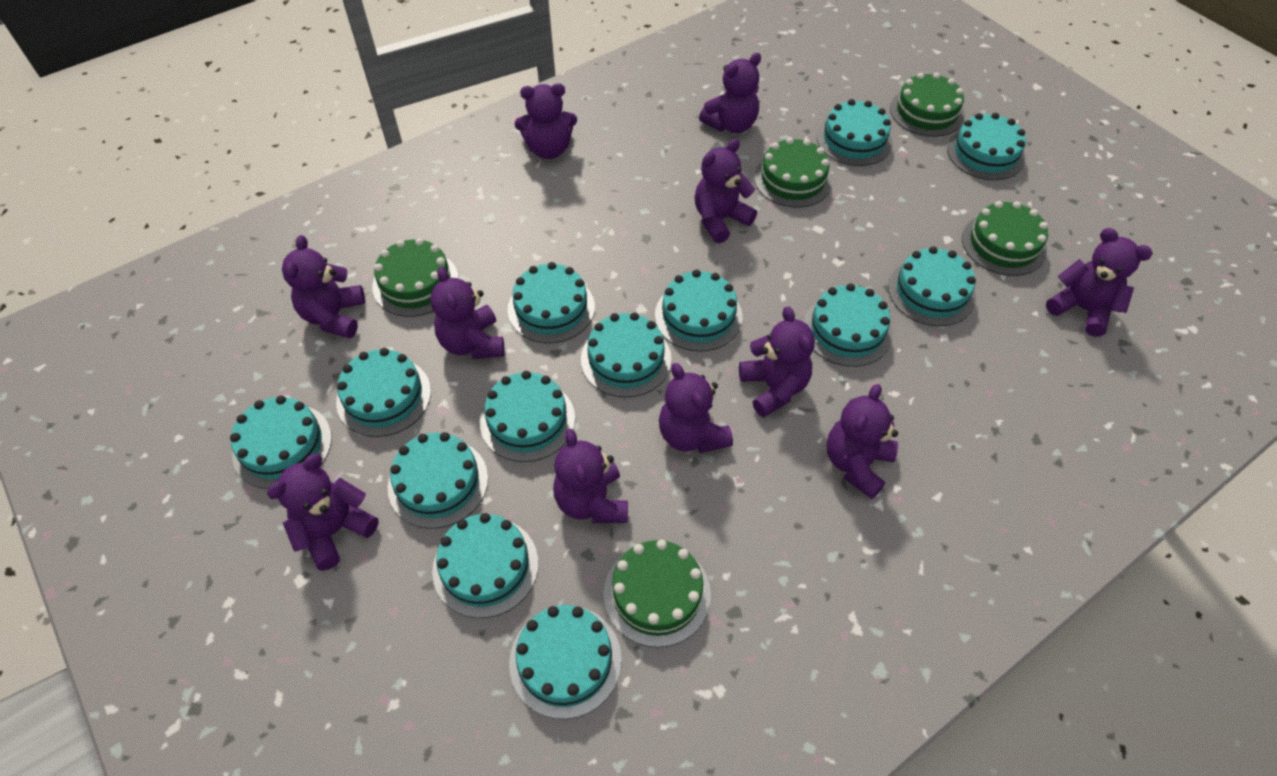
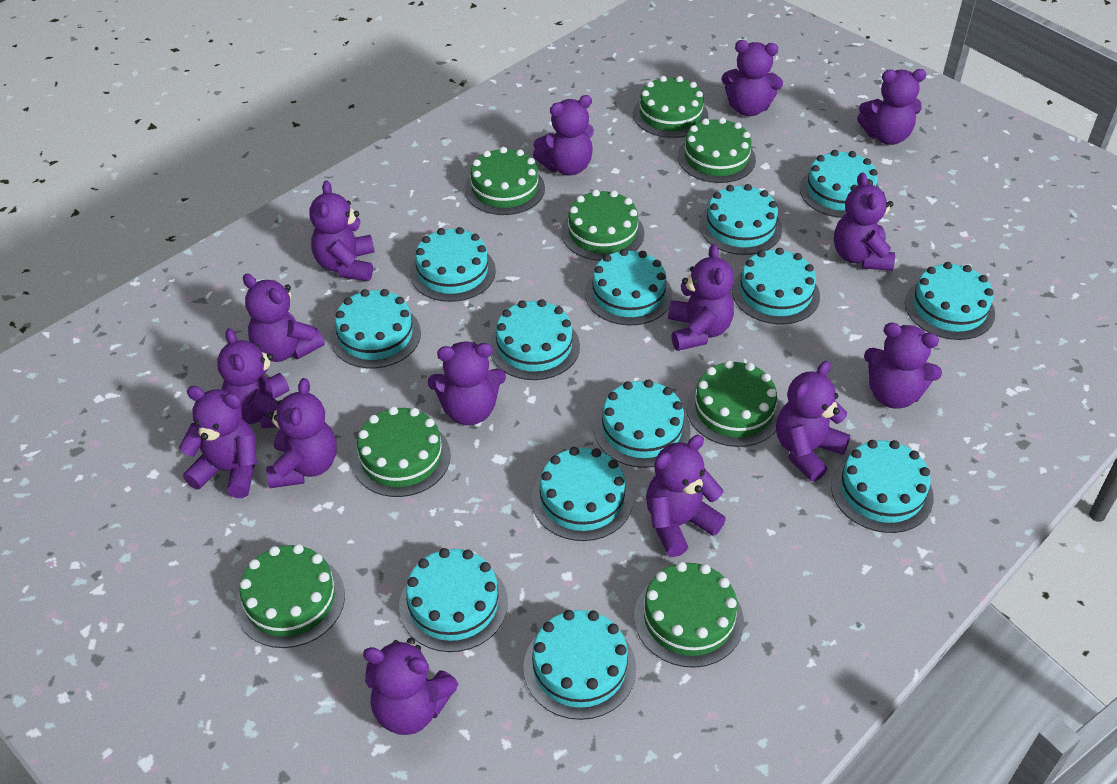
green cake: 5 -> 8
purple teddy bear: 11 -> 15

